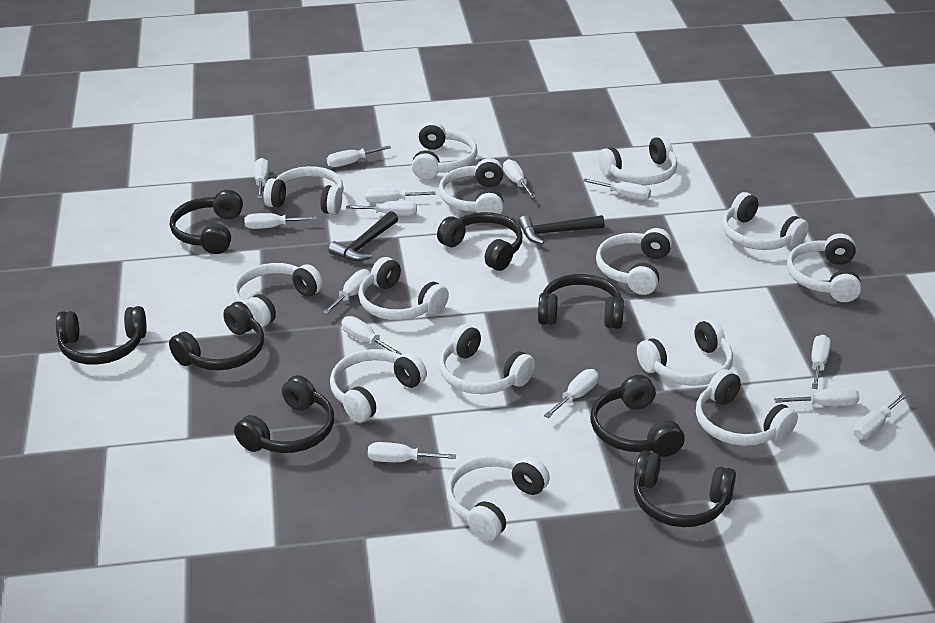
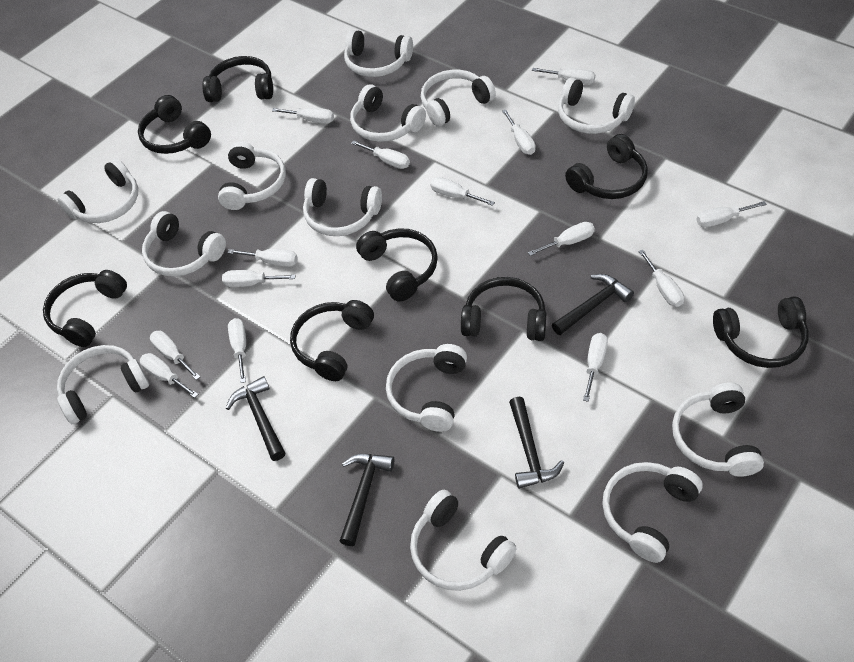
black hammer: 2 -> 4
white headphones: 14 -> 13

